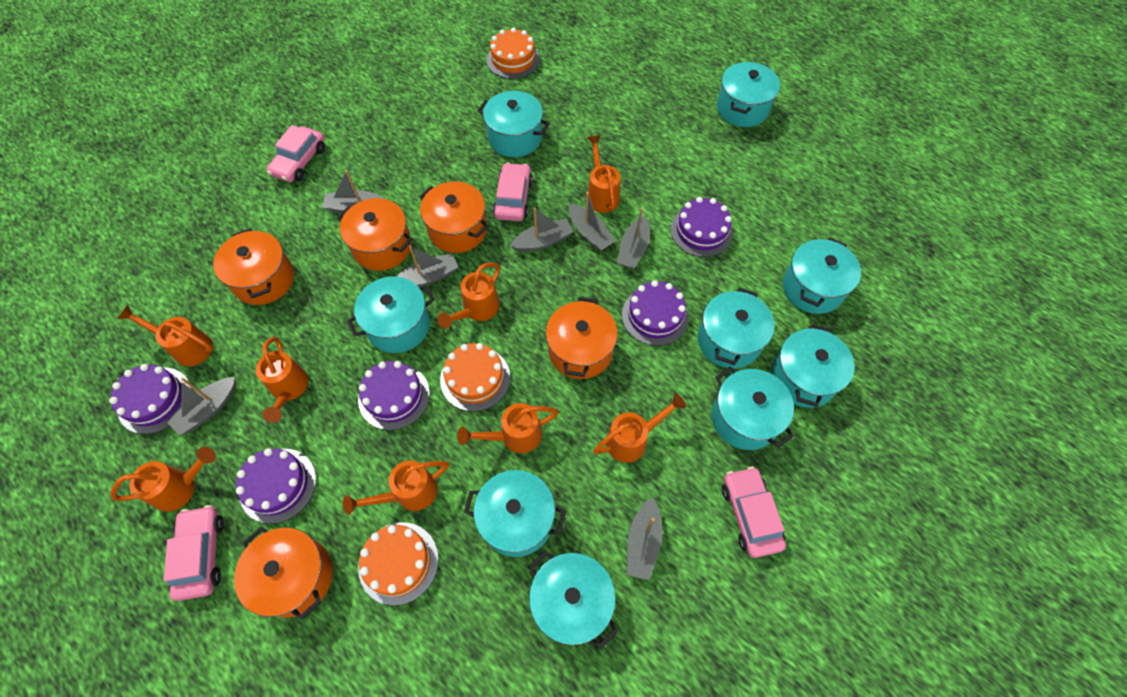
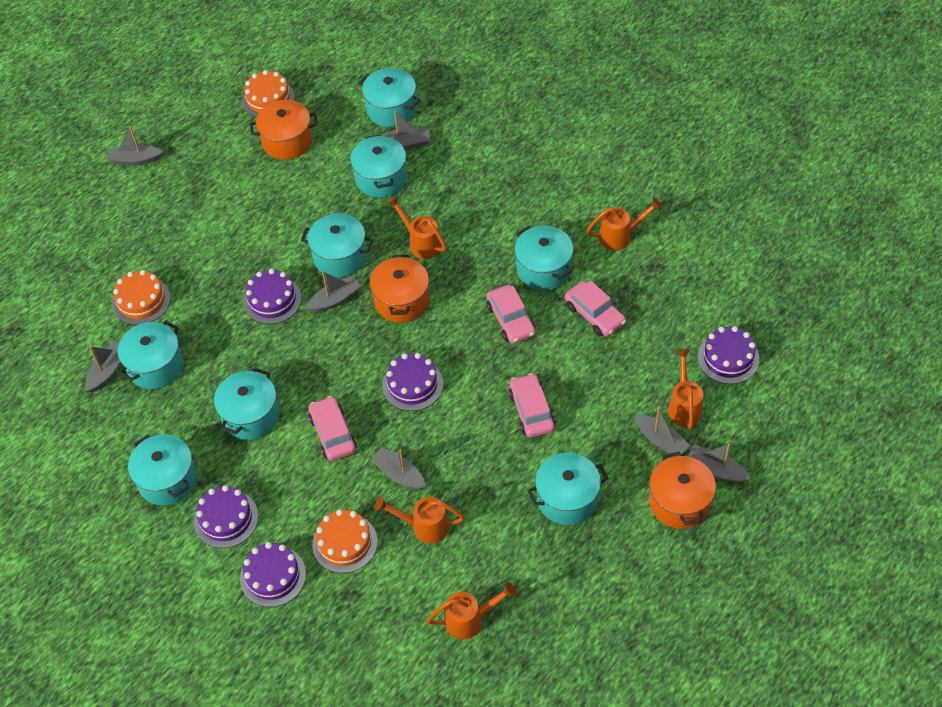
orange pot: 5 -> 3
orange watering can: 8 -> 5
turquoise pot: 9 -> 8

